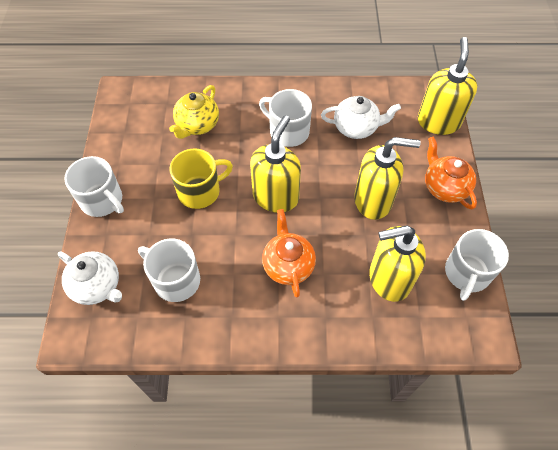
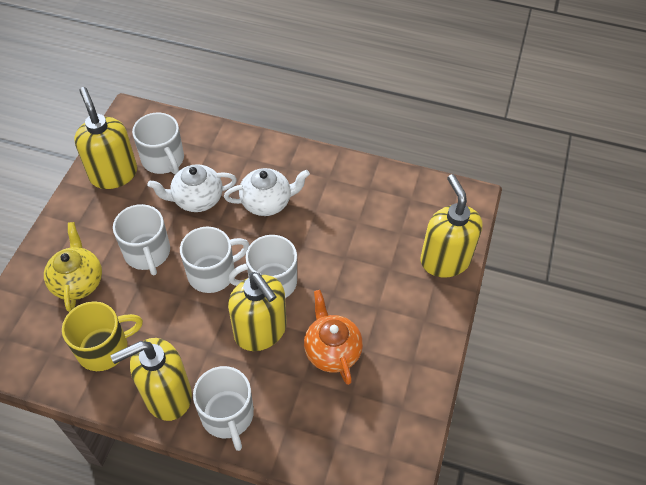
orange teapot: 2 -> 1
white mug: 4 -> 5

